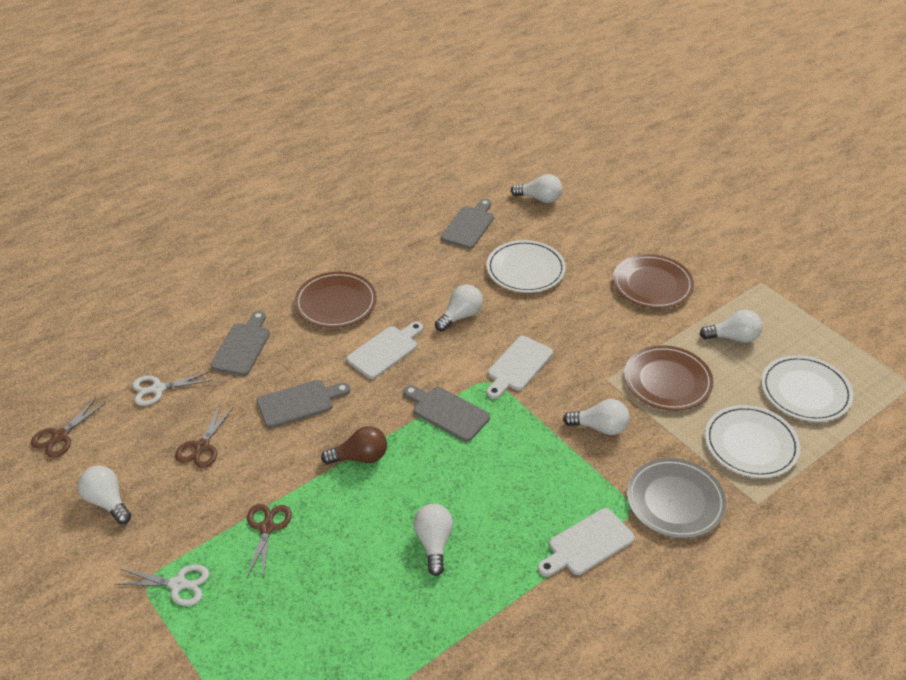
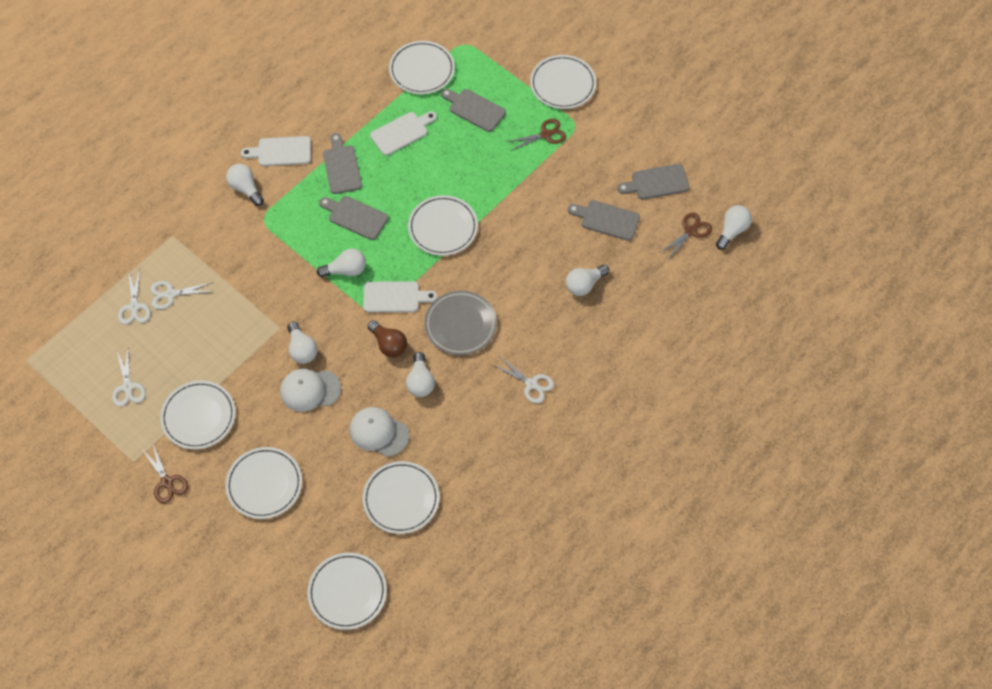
brown plate: 3 -> 0
grey cutting board: 4 -> 5
white cap: 0 -> 2
white plate: 3 -> 7
white scissors: 2 -> 4

